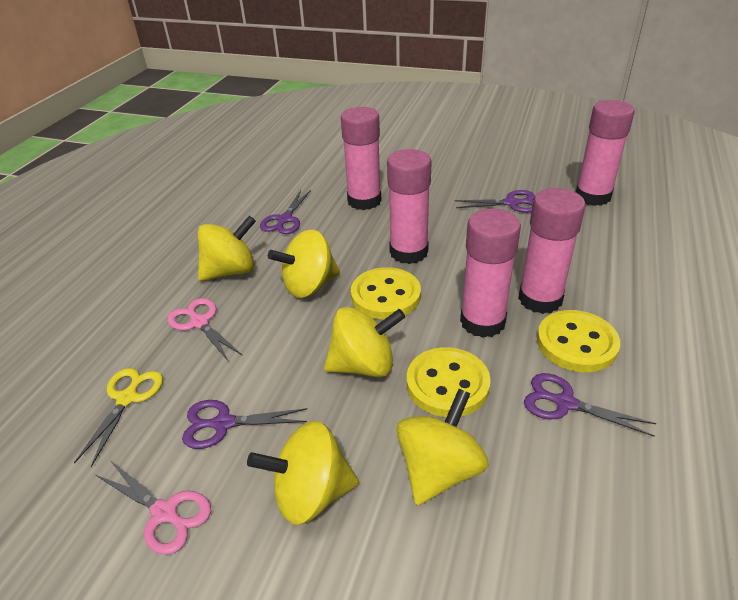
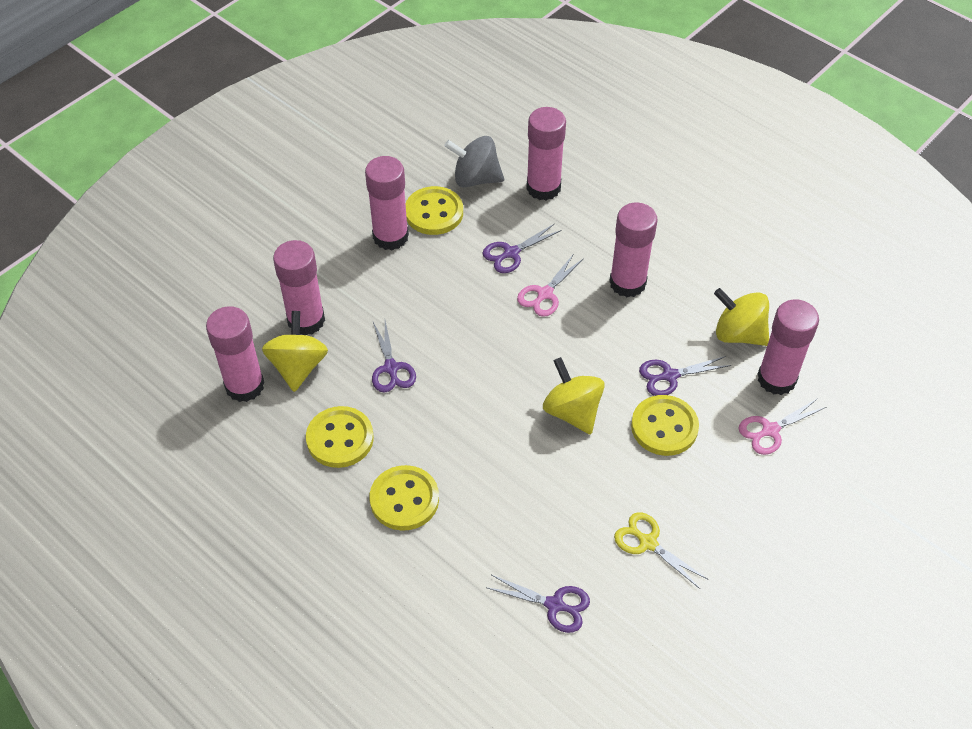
grey spinning top: 0 -> 1
pink glue stick: 5 -> 6
yellow button: 3 -> 4
yellow spinning top: 5 -> 3

